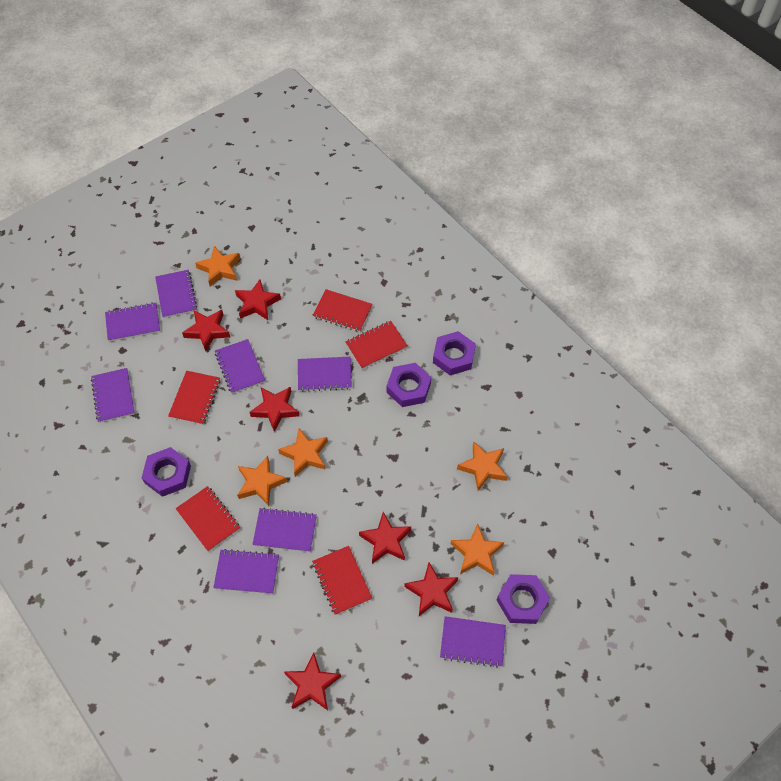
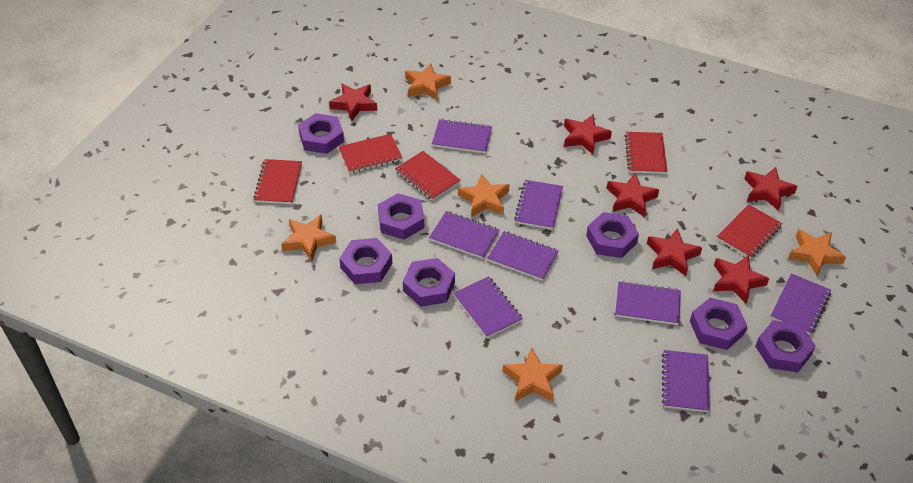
purple nut: 4 -> 7

